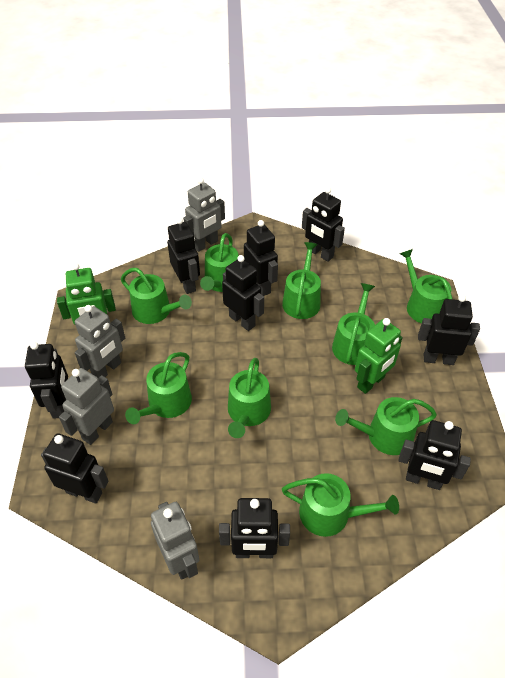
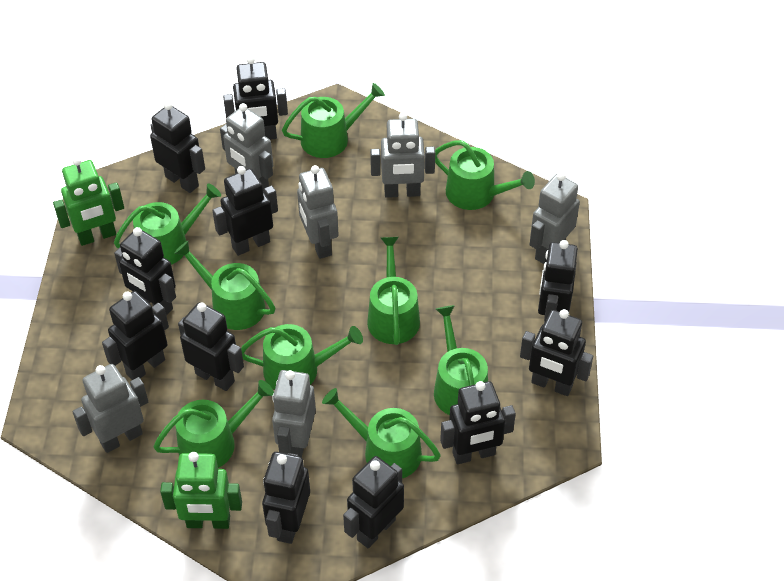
black robot: 9 -> 11
grey robot: 4 -> 6

